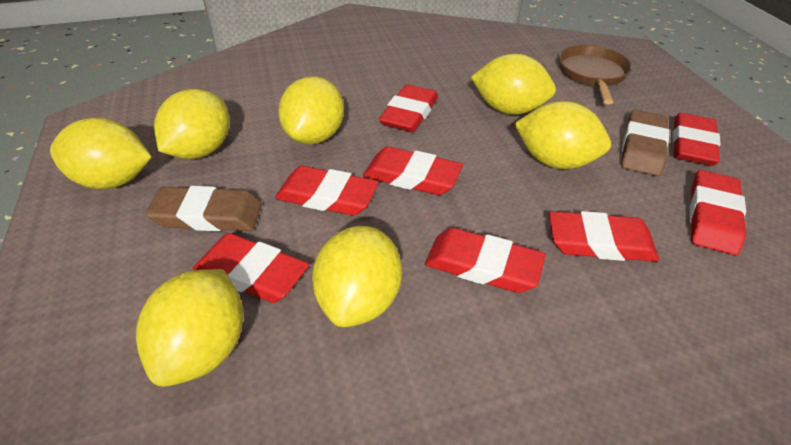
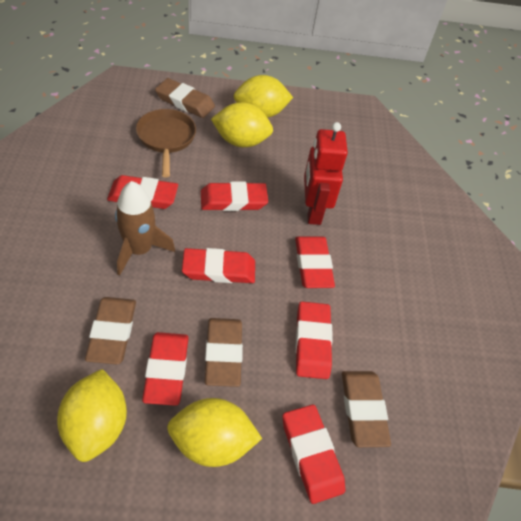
brown eraser: 2 -> 4
brown rocket: 0 -> 1
red eraser: 8 -> 7
red robot: 0 -> 1
yellow lemon: 7 -> 4

